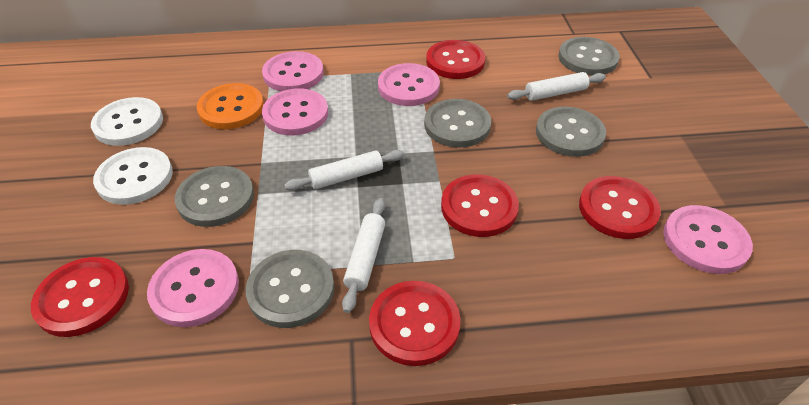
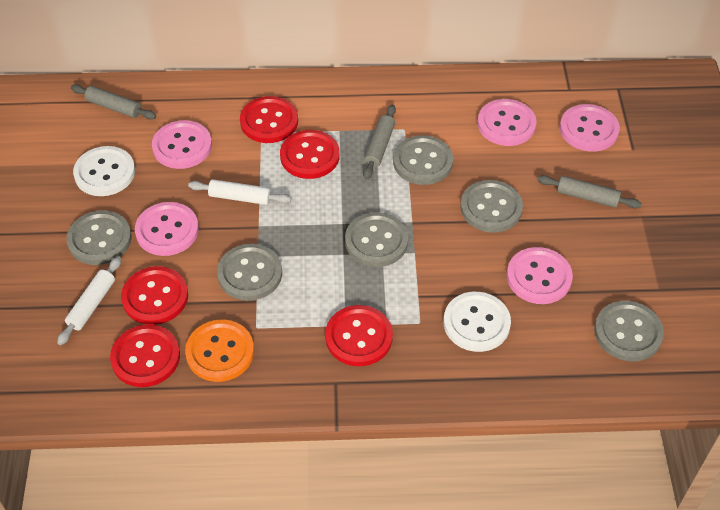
grey button: 5 -> 6
grey rolling pin: 0 -> 3
white rolling pin: 3 -> 2

